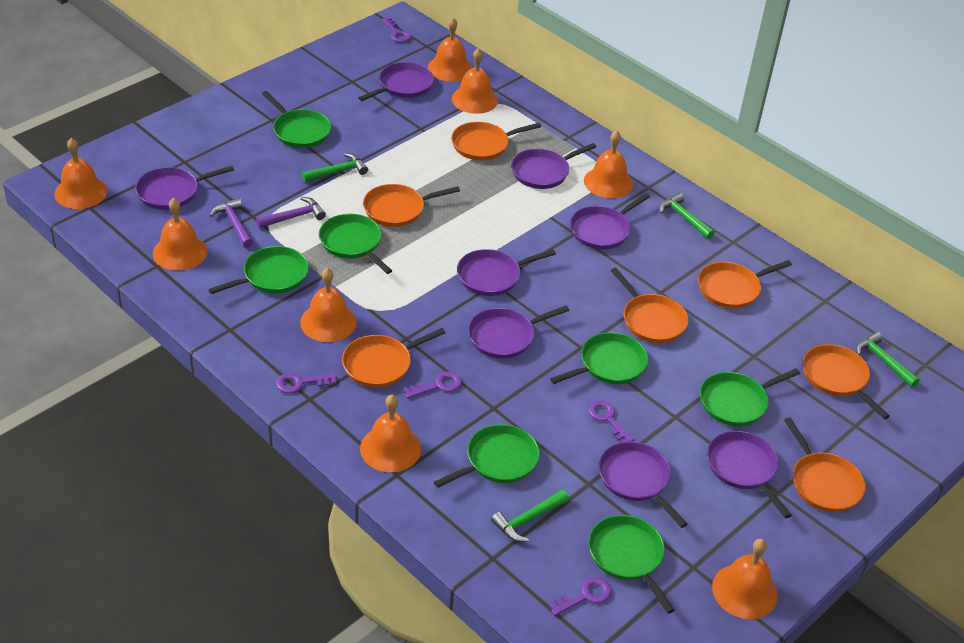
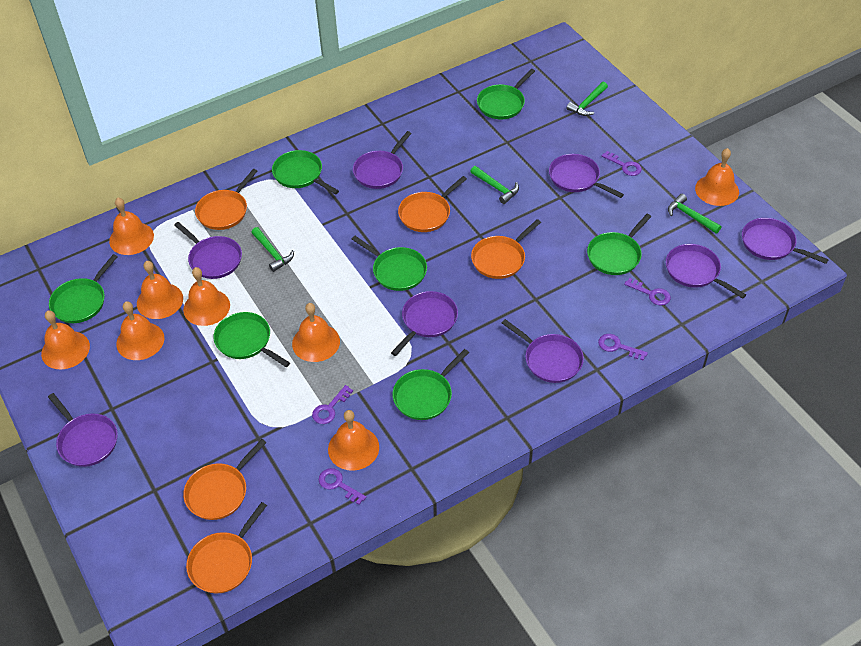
orange pan: 7 -> 5
purple hammer: 2 -> 0

